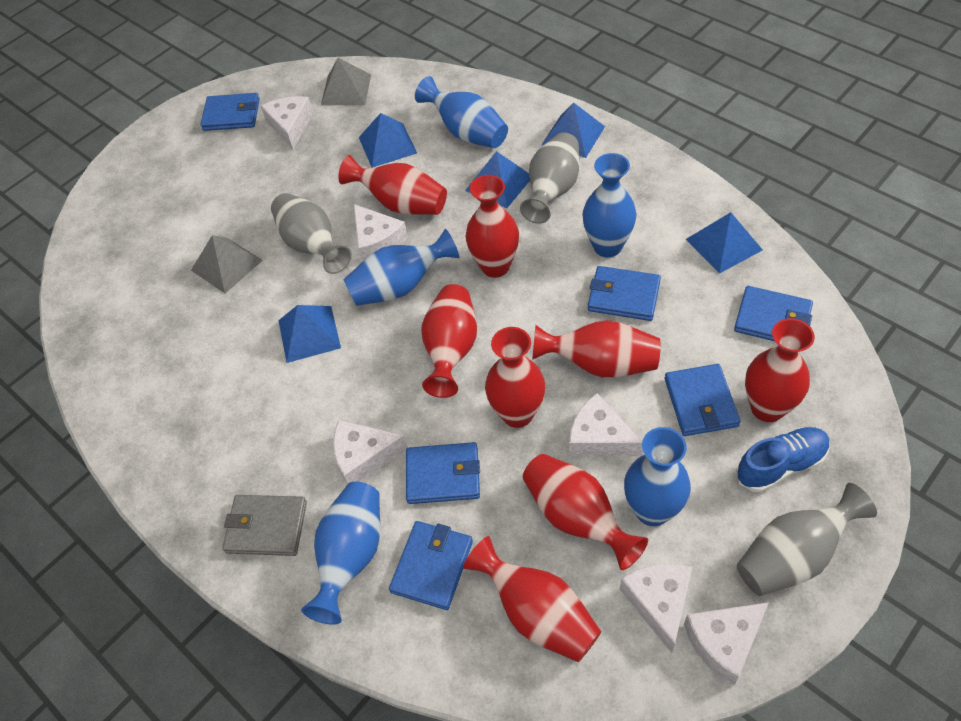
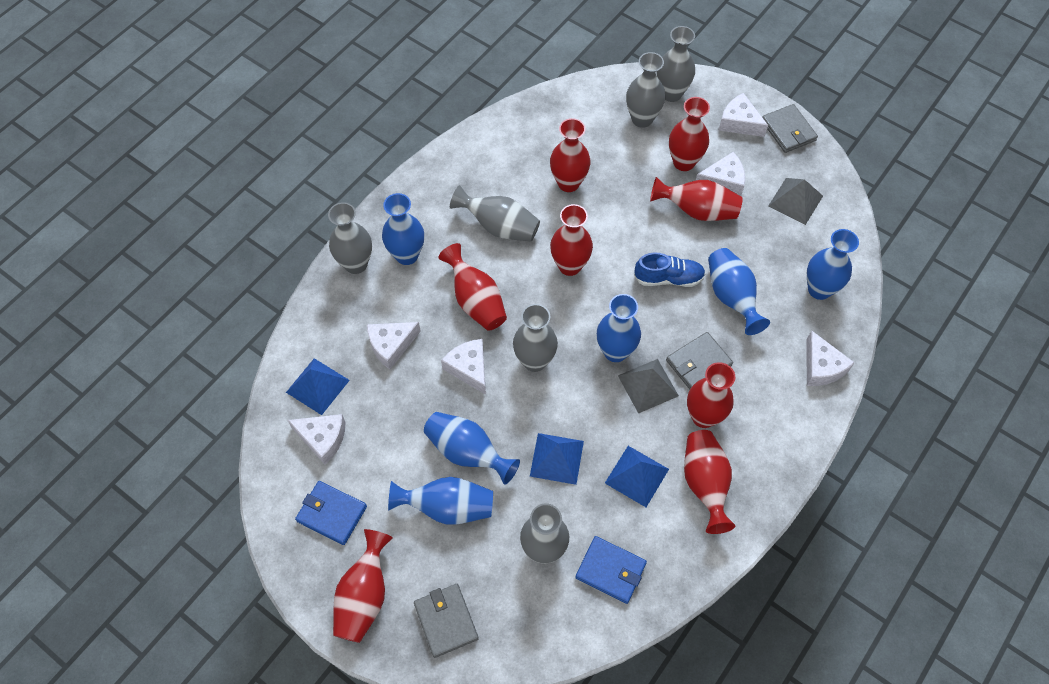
blue pyramid: 5 -> 3
blue vase: 5 -> 6
blue wallet: 6 -> 2
grey vase: 3 -> 6
grey wallet: 1 -> 3

